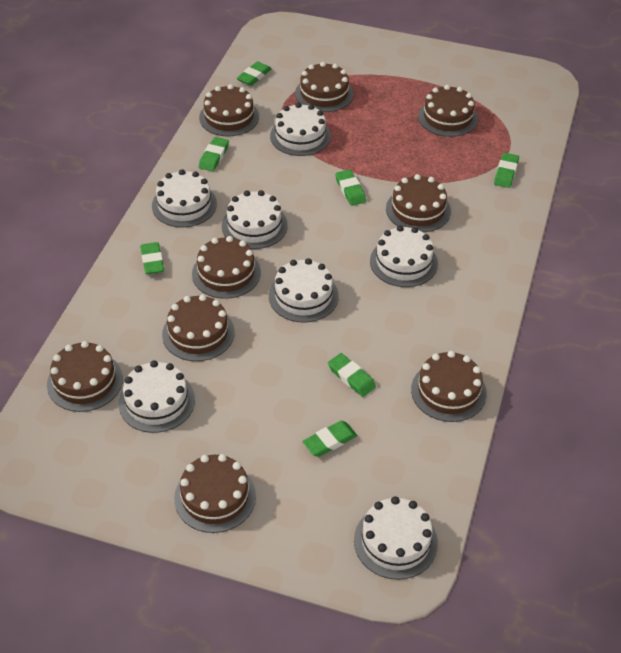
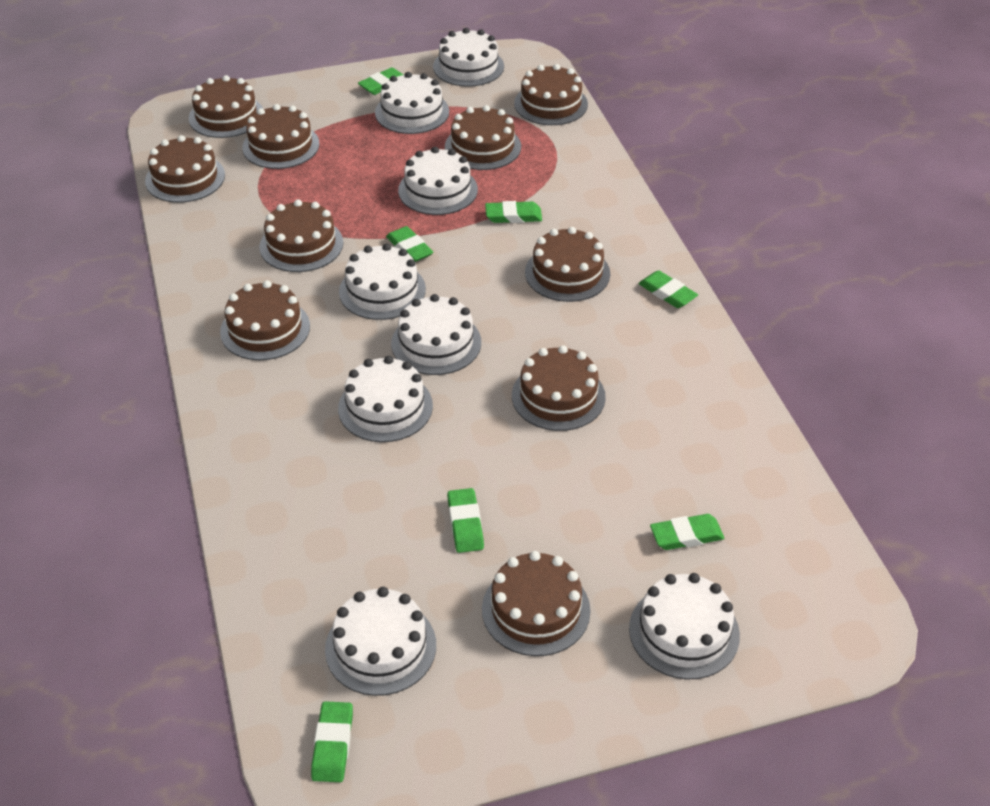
brown cake: 9 -> 10
white cake: 7 -> 8

